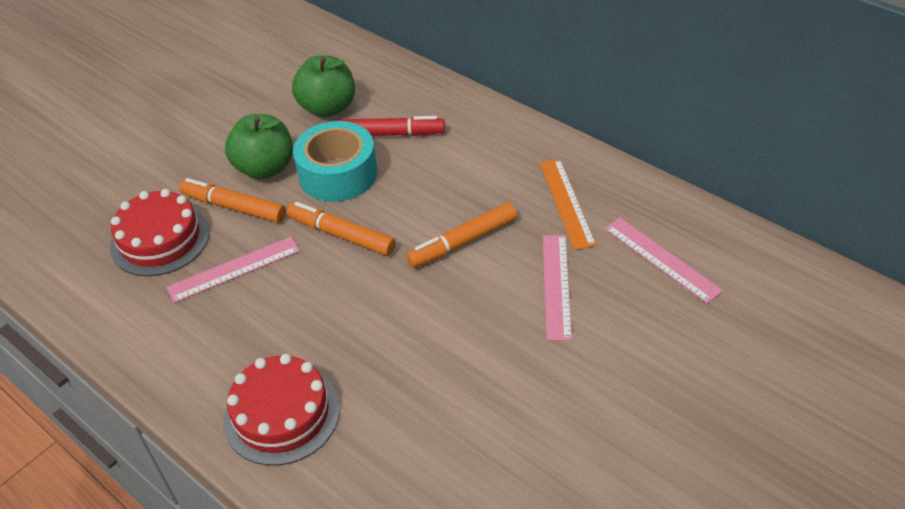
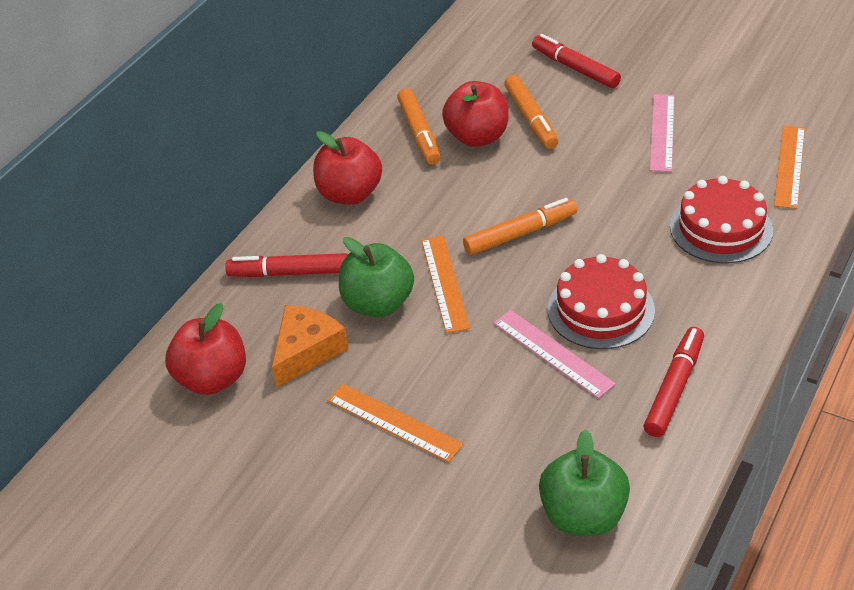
orange cheese: 0 -> 1
orange ruler: 1 -> 3
pink ruler: 3 -> 2
red apple: 0 -> 3
red marker: 1 -> 3
turquoise tape: 1 -> 0

